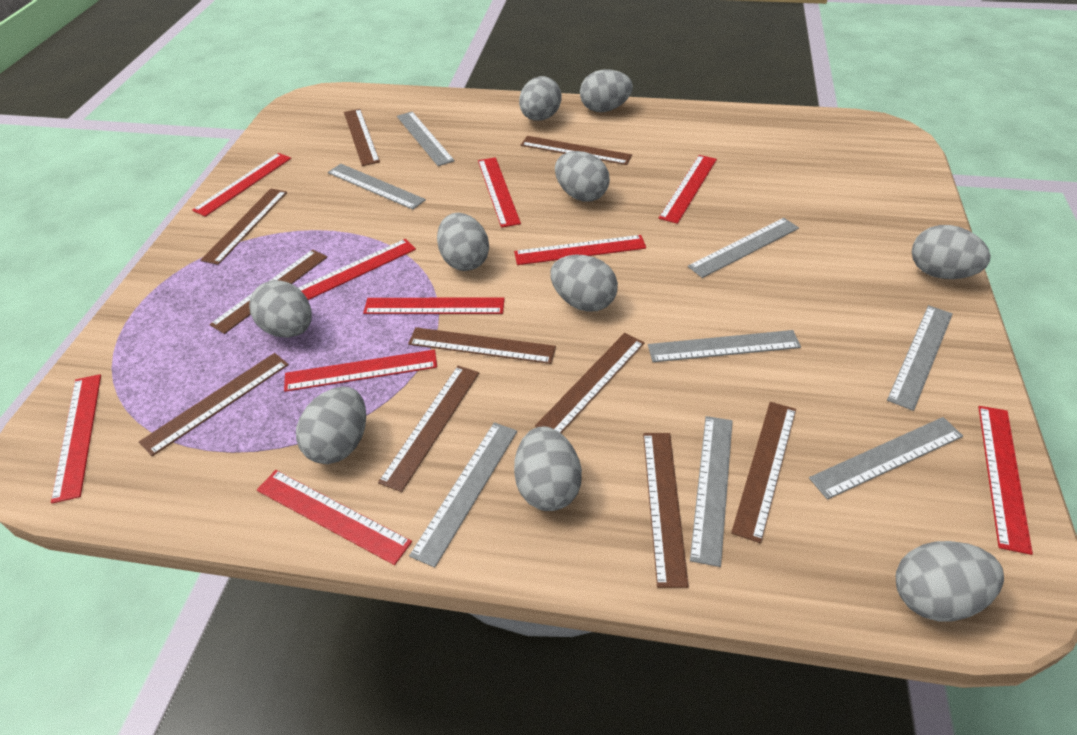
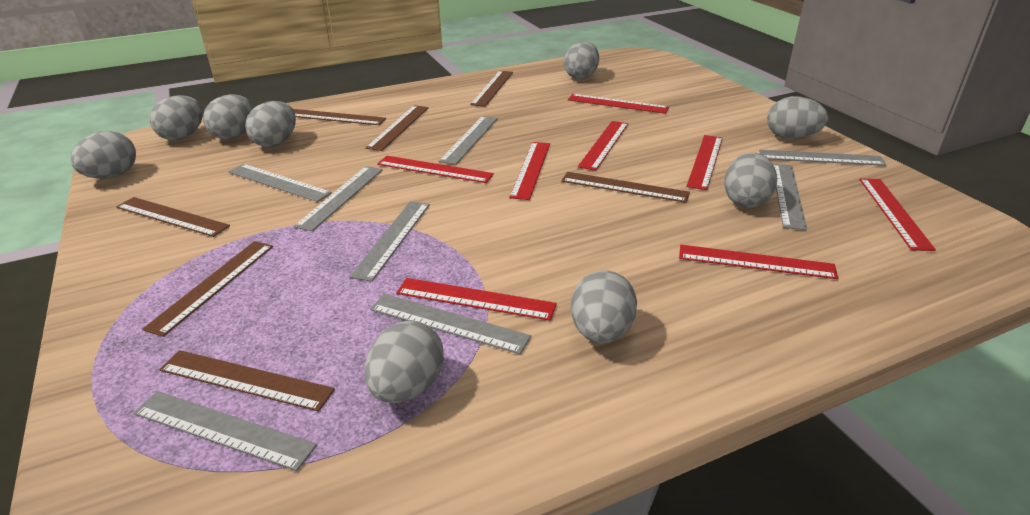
brown ruler: 10 -> 7
grey egg: 10 -> 9
red ruler: 10 -> 8

